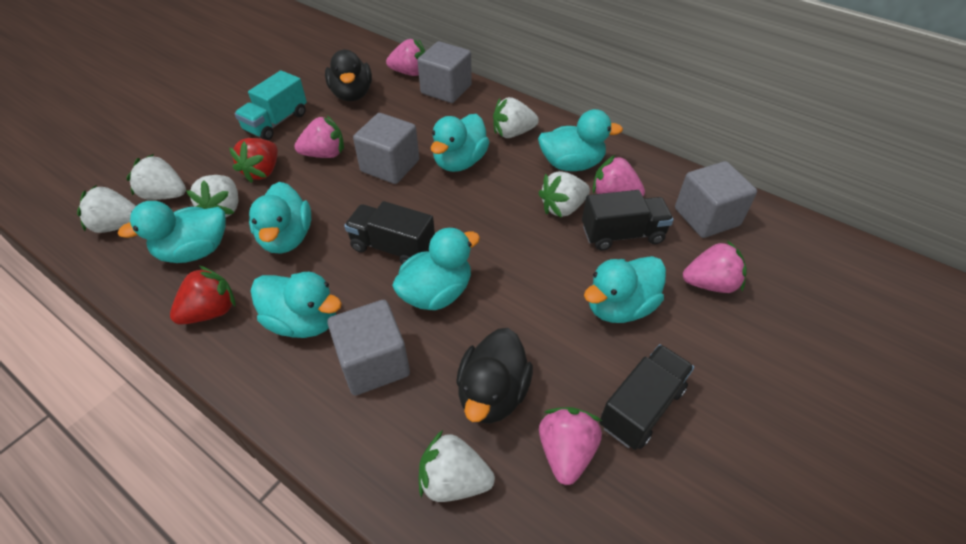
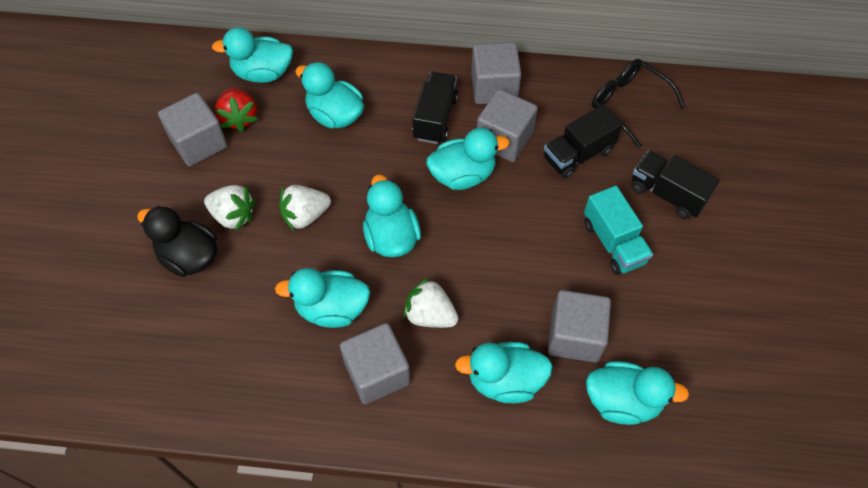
black duck: 2 -> 1
black glasses: 0 -> 1
grey cube: 4 -> 5
pink strawberry: 5 -> 0
red strawberry: 2 -> 1
white strawberry: 6 -> 3

